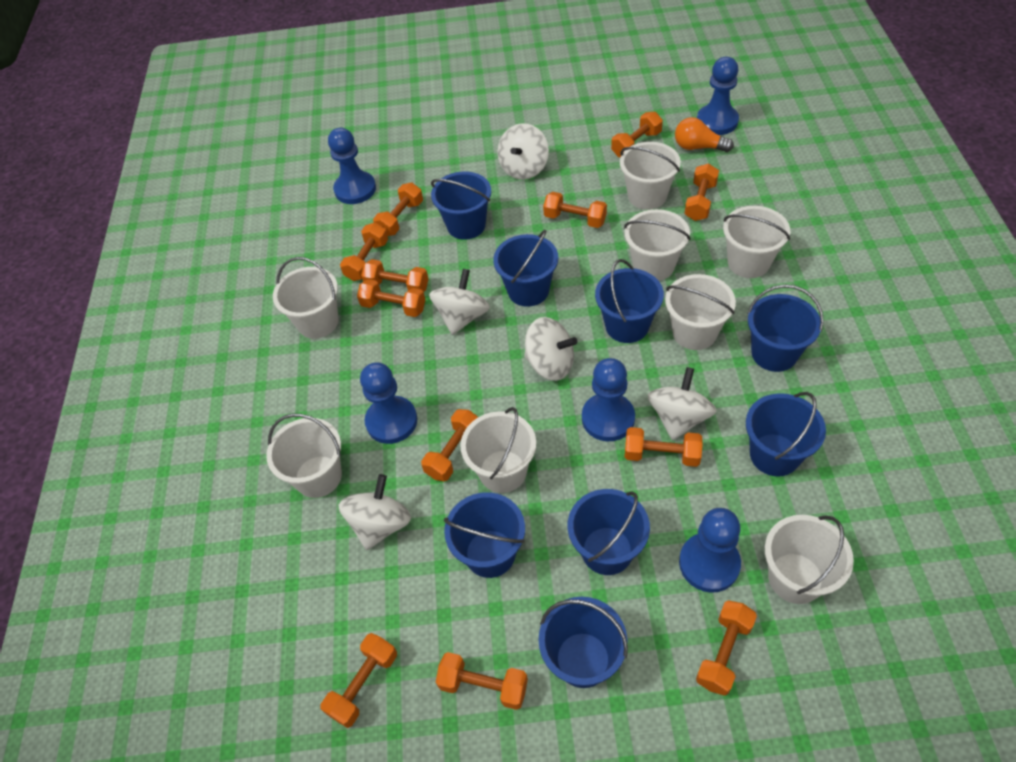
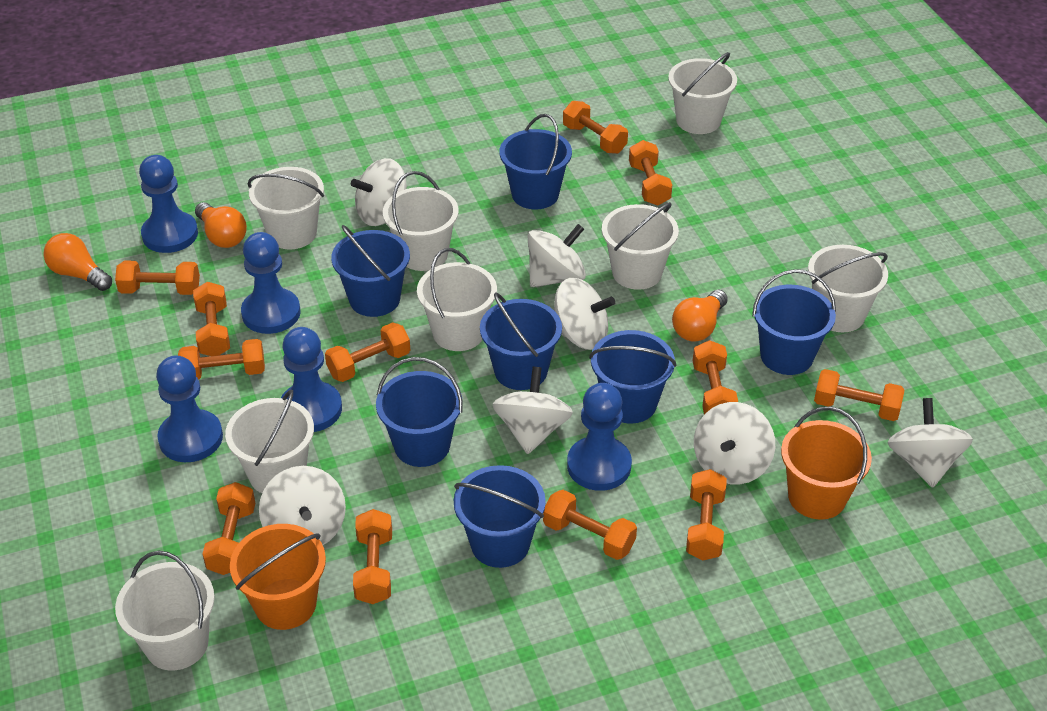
blue bucket: 8 -> 7
orange bucket: 0 -> 2
orange light bulb: 1 -> 3
white spinning top: 5 -> 7

